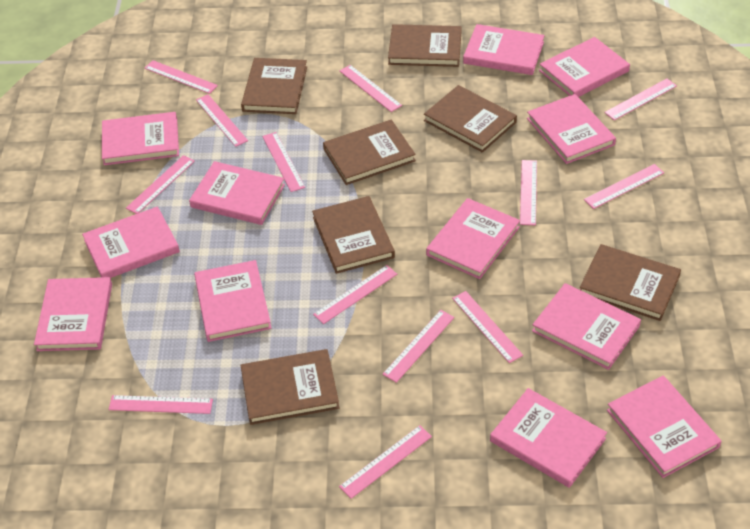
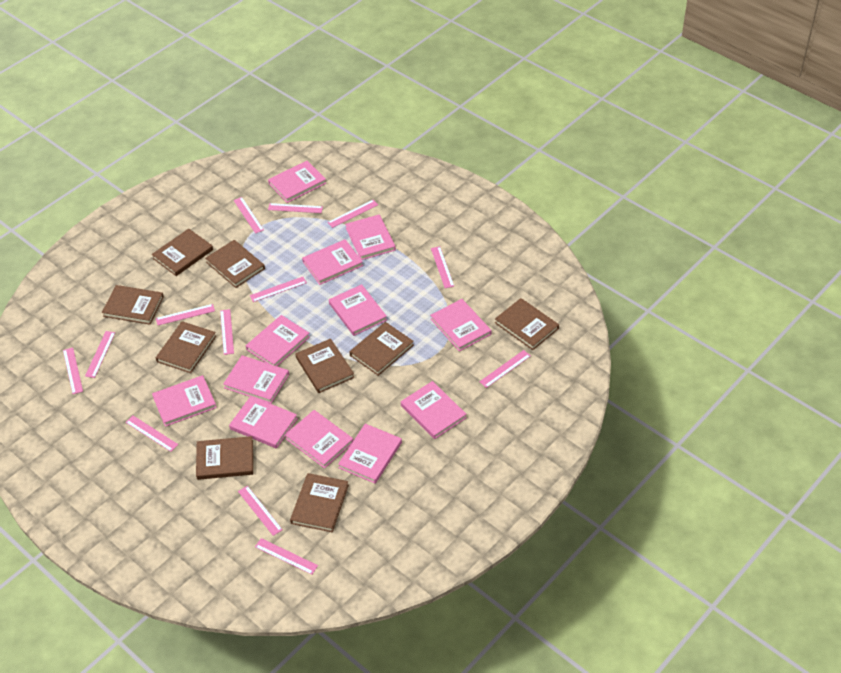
brown book: 7 -> 9

